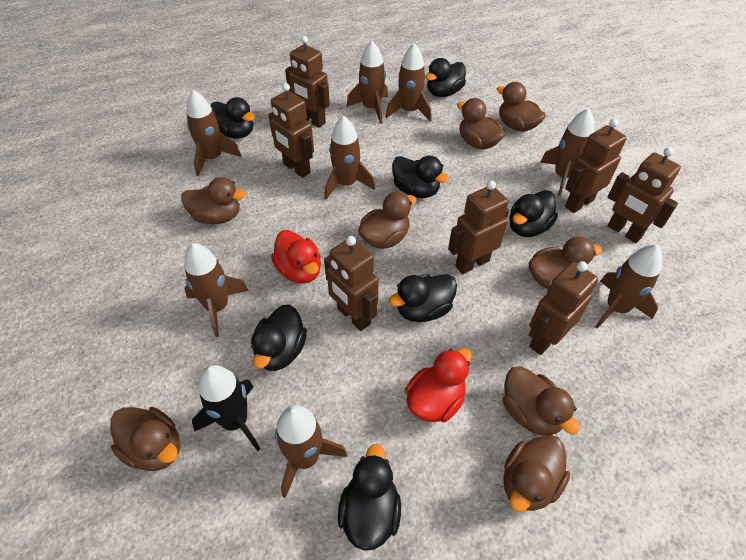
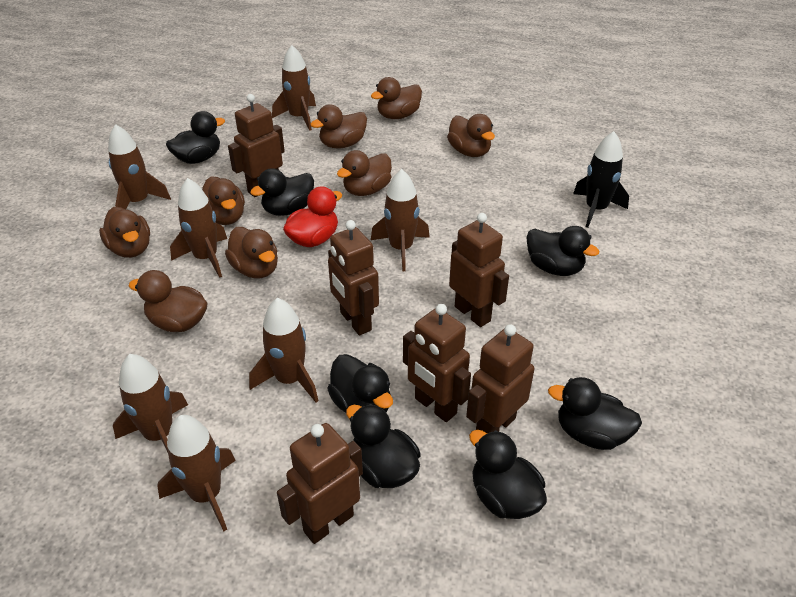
brown robot: 7 -> 6
brown rocket: 8 -> 7
red duck: 2 -> 1

